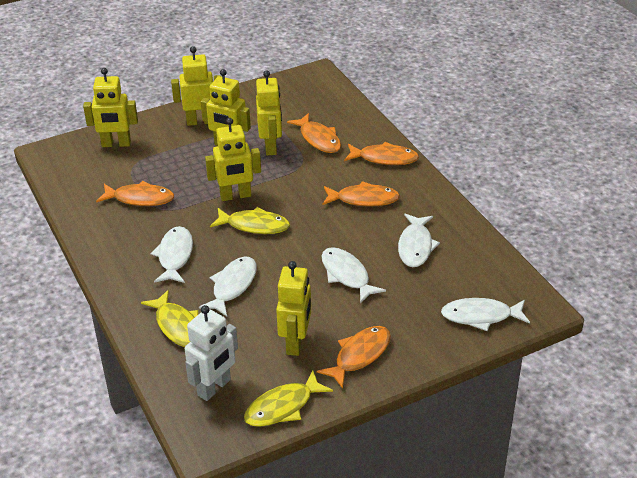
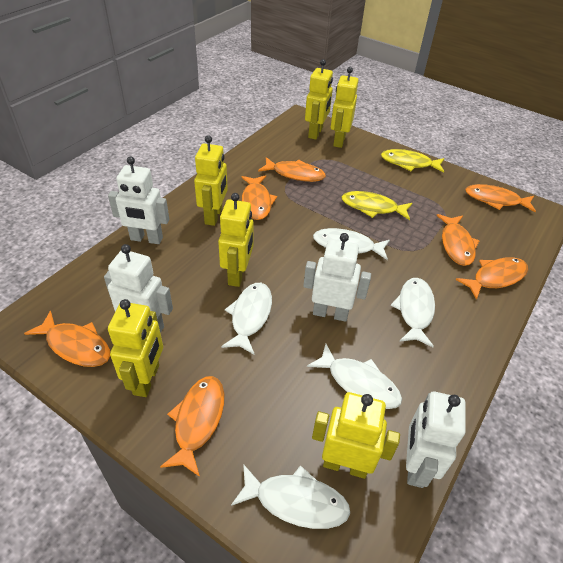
orange fish: 5 -> 7
white robot: 1 -> 4
yellow fish: 3 -> 2

